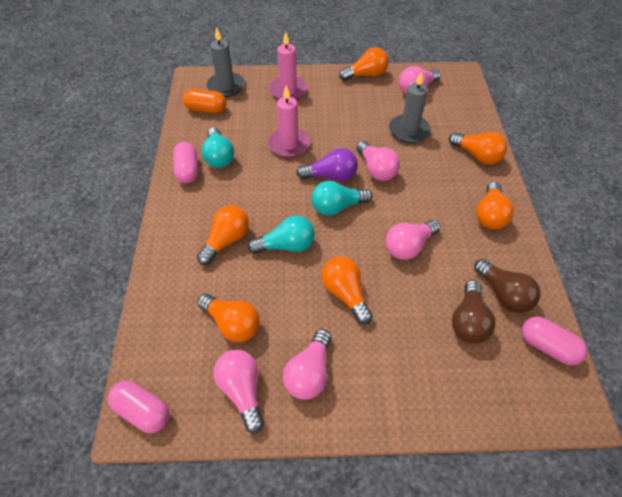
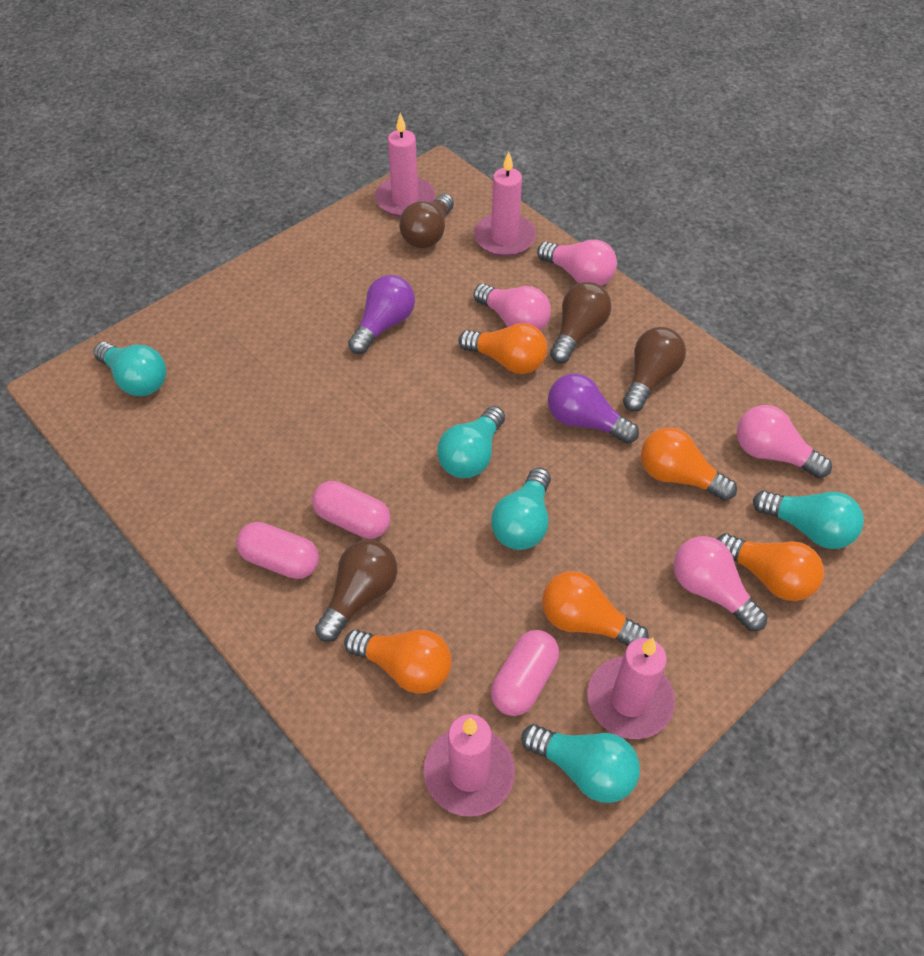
brown light bulb: 2 -> 4
grey candle: 2 -> 0
orange capsule: 1 -> 0
orange light bulb: 6 -> 5
pink candle: 2 -> 4
pink light bulb: 5 -> 4
purple light bulb: 1 -> 2
turquoise light bulb: 3 -> 5

